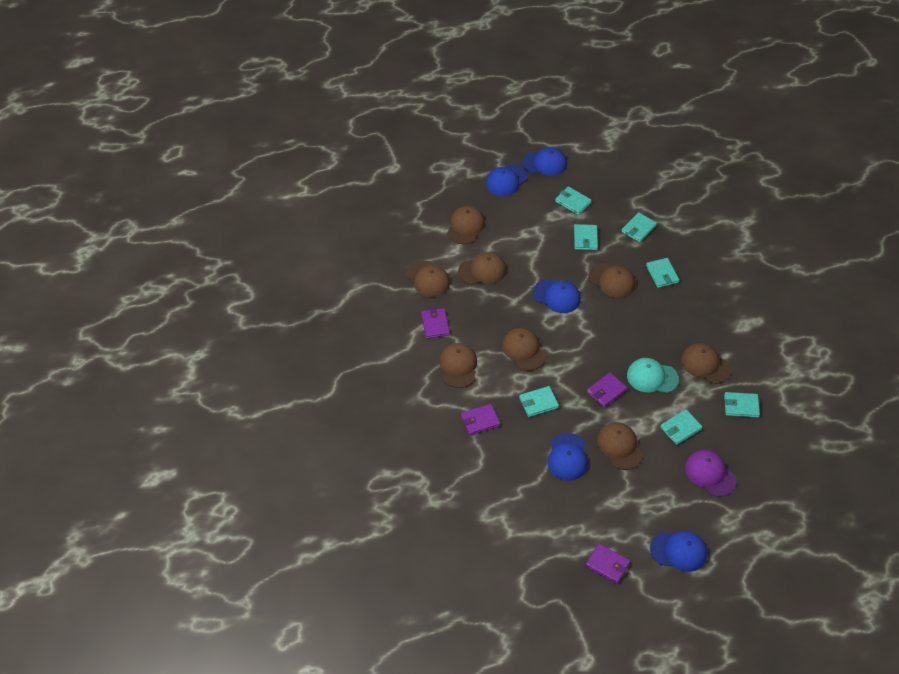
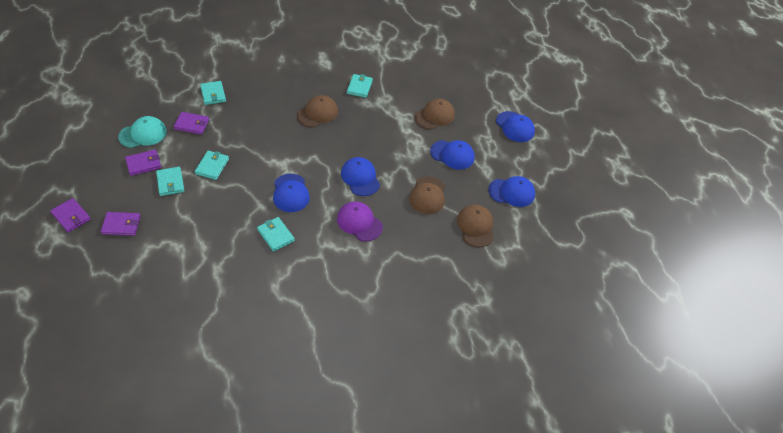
brown cap: 8 -> 4
turquoise wallet: 7 -> 5

